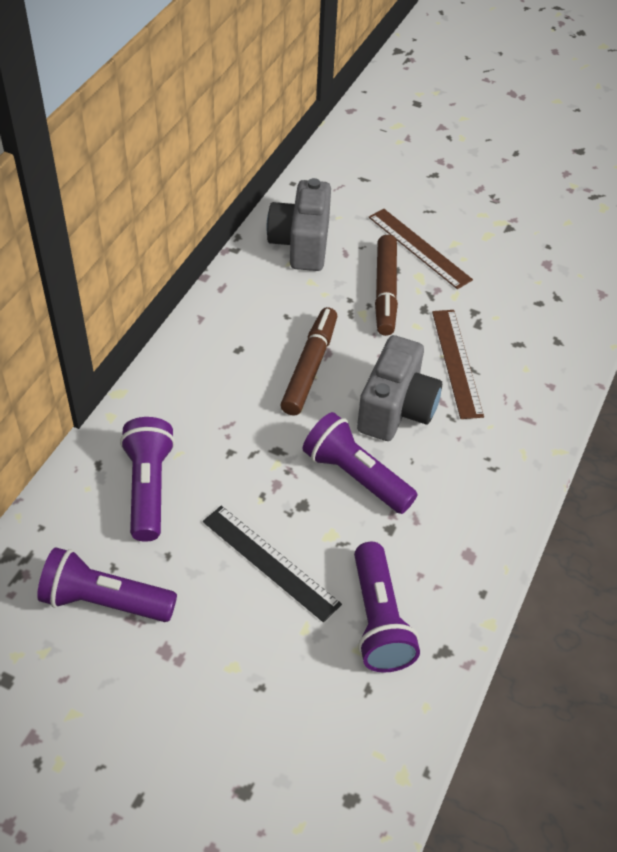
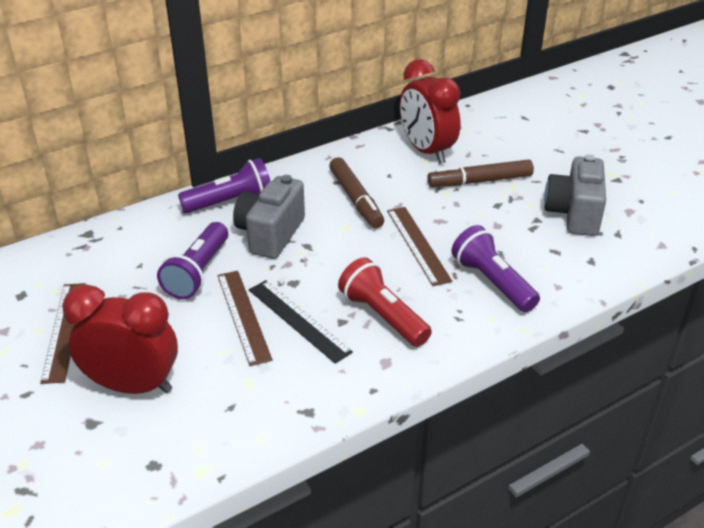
brown ruler: 2 -> 3
purple flashlight: 4 -> 3
red clock: 0 -> 2
red flashlight: 0 -> 1

